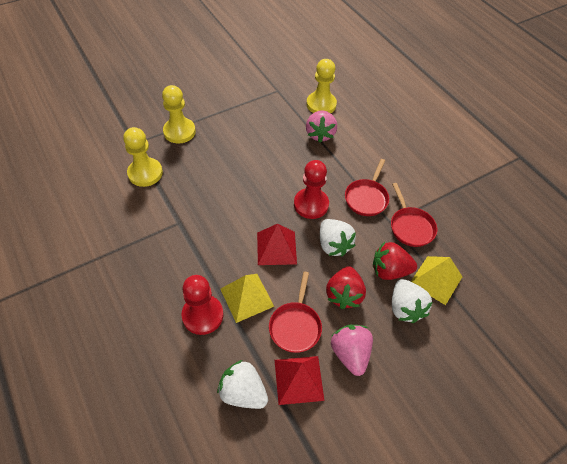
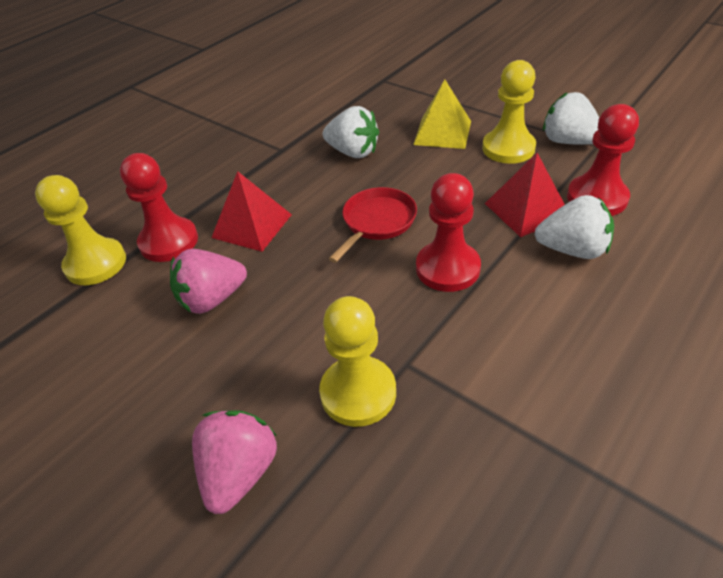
red pan: 3 -> 1
red pawn: 2 -> 3
red strawberry: 2 -> 0
yellow pyramid: 2 -> 1

